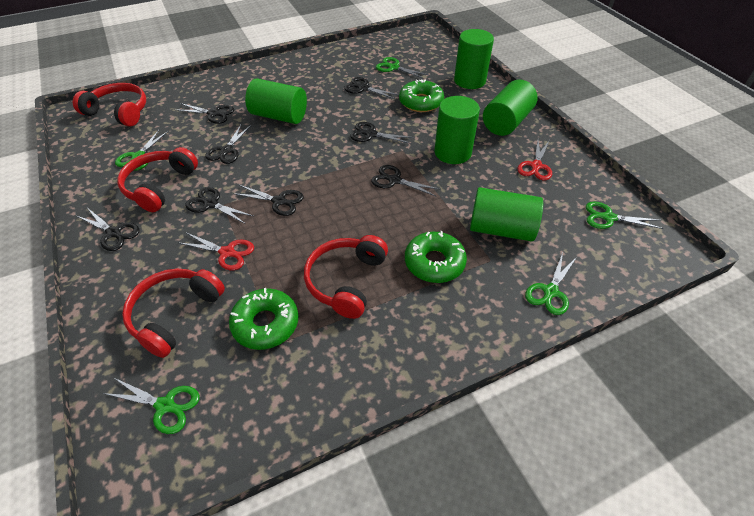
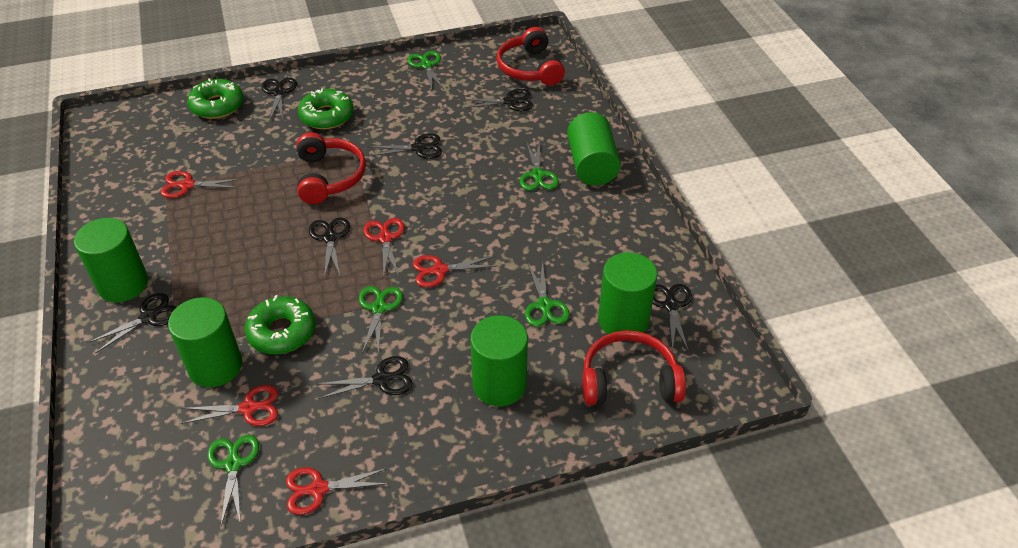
black scissors: 8 -> 7
red headphones: 4 -> 3
red scissors: 2 -> 5

